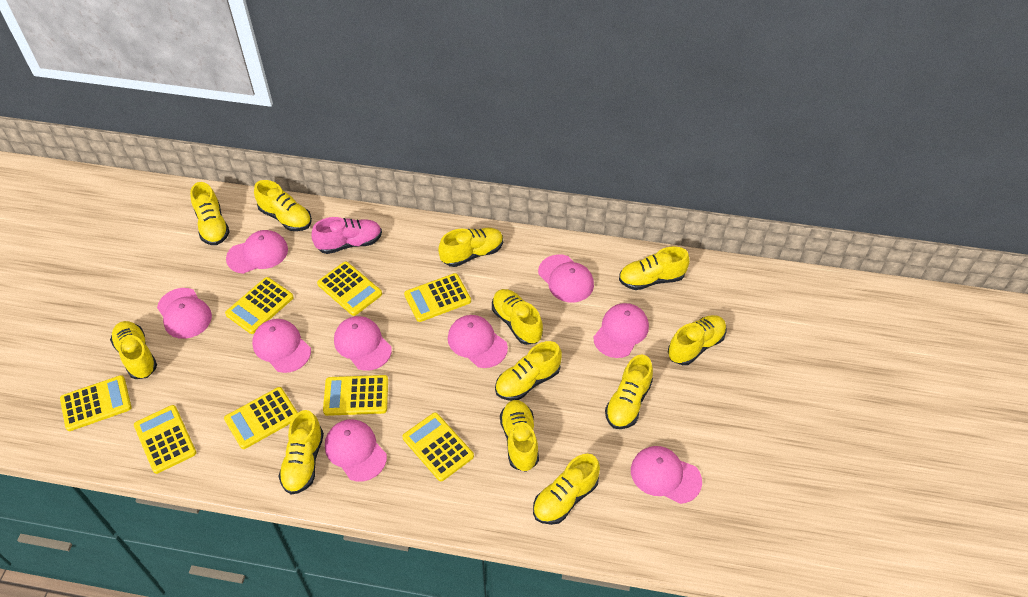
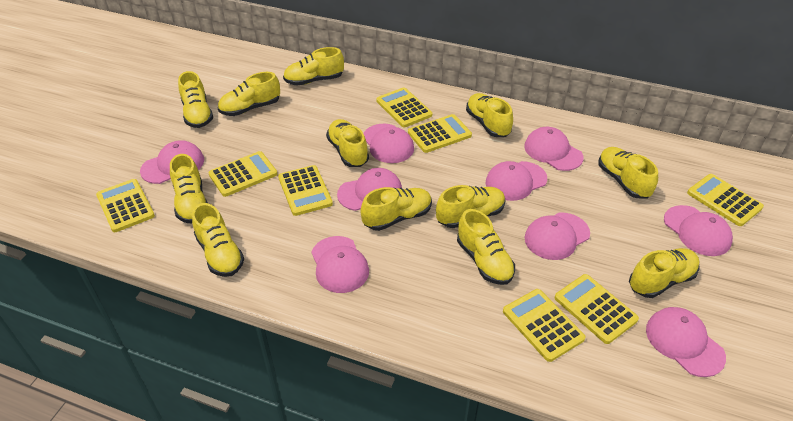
pink shoe: 1 -> 0

